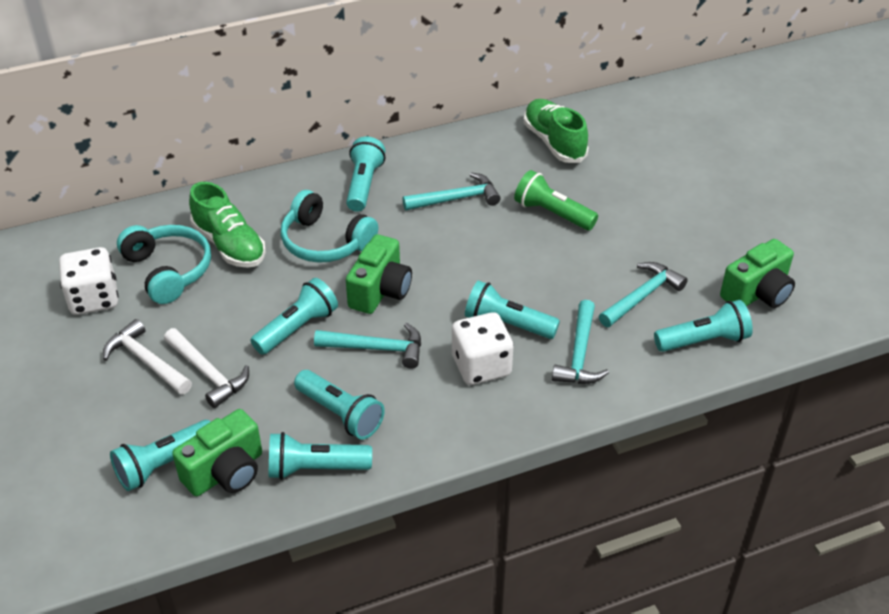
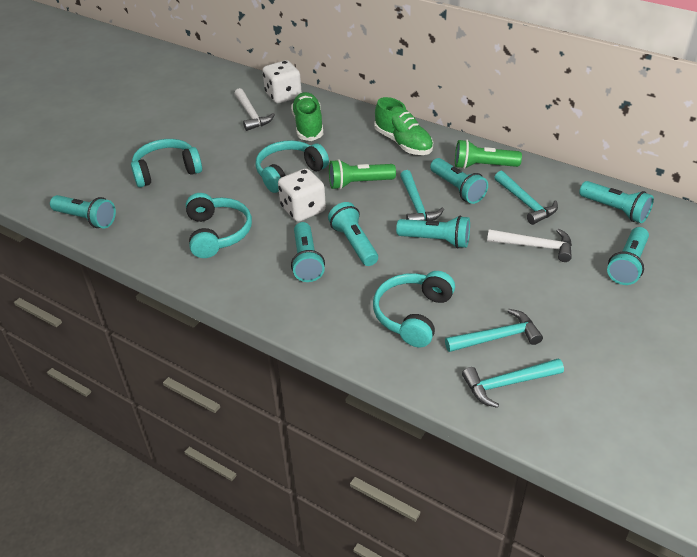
green camera: 3 -> 0
green flashlight: 1 -> 2
turquoise headphones: 2 -> 4

